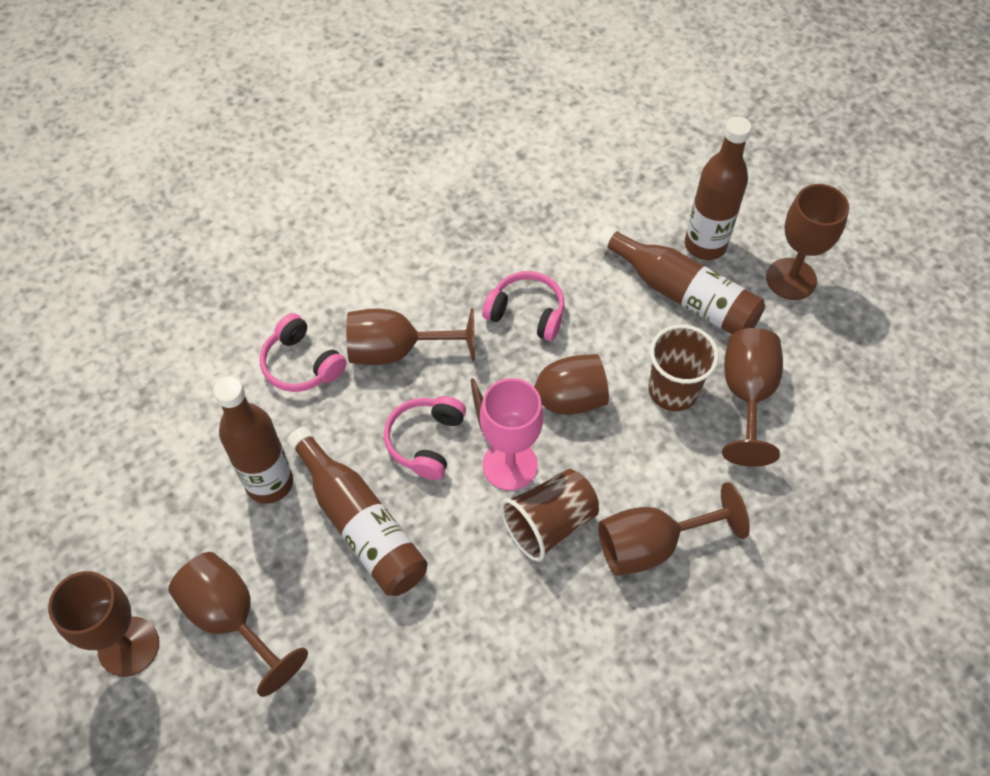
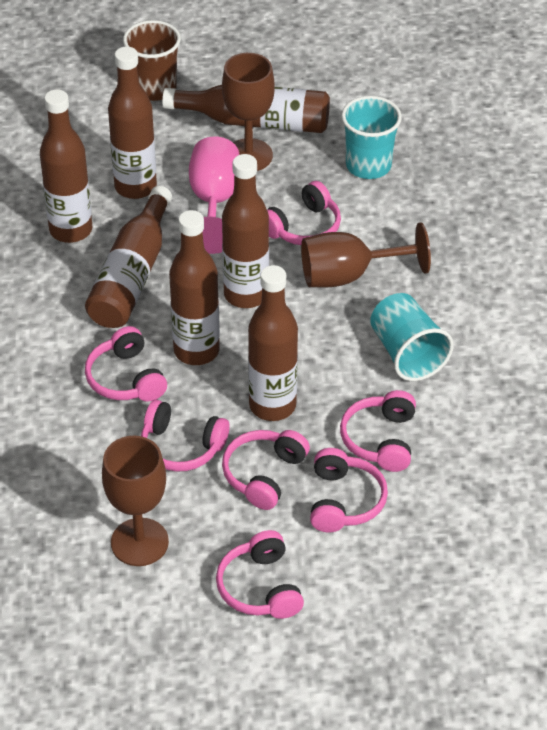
brown bottle: 4 -> 7
brown cup: 2 -> 1
brown goblet: 7 -> 3
pink headphones: 3 -> 7
turquoise cup: 0 -> 2

